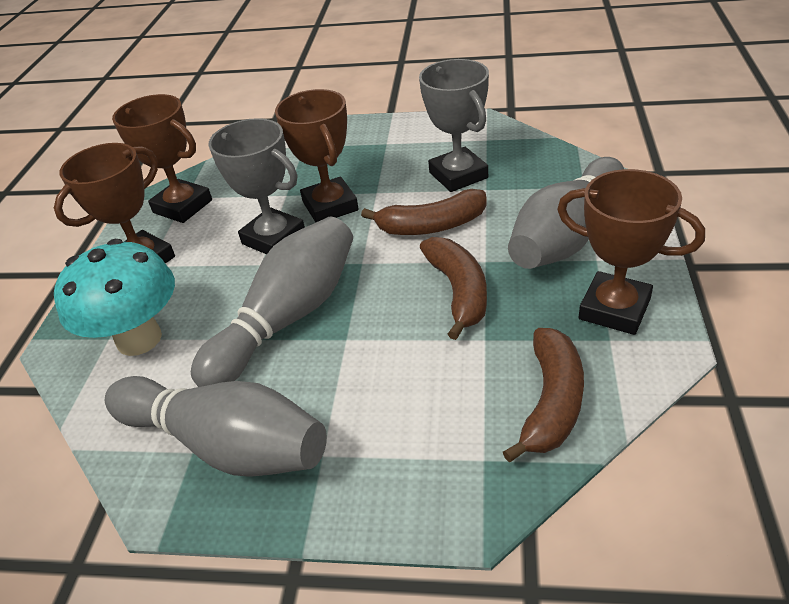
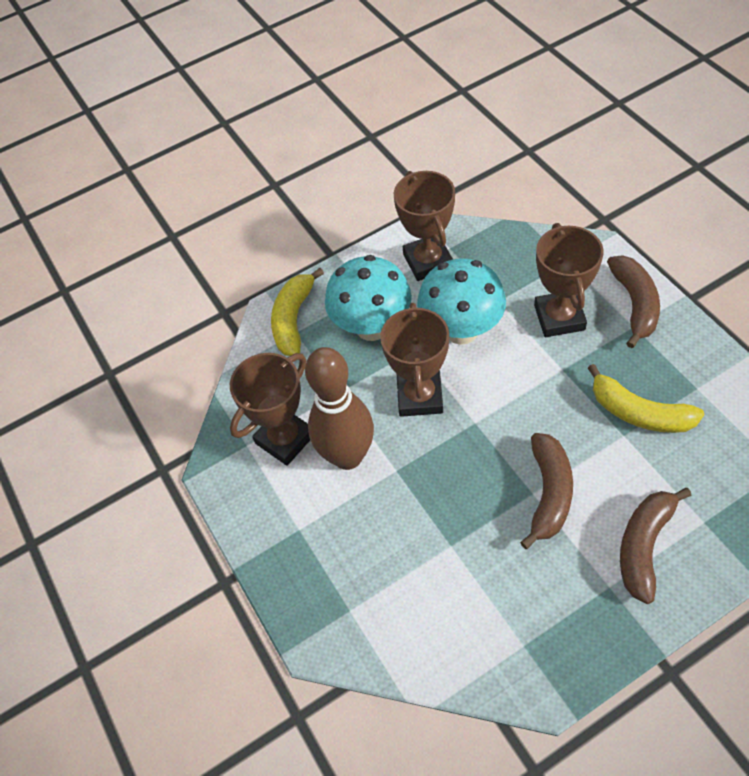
brown bowling pin: 0 -> 1
grey bowling pin: 3 -> 0
grey trophy: 2 -> 0
turquoise mushroom: 1 -> 2
yellow banana: 0 -> 2

